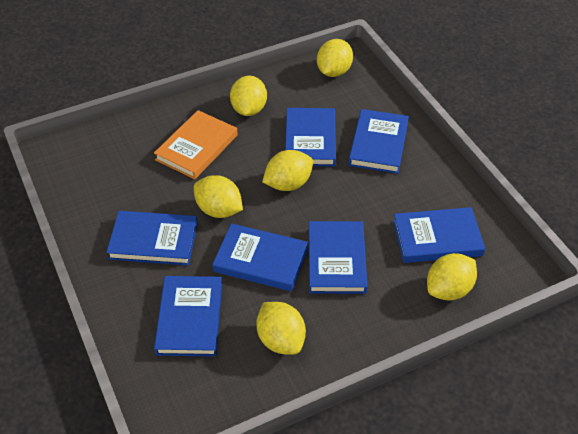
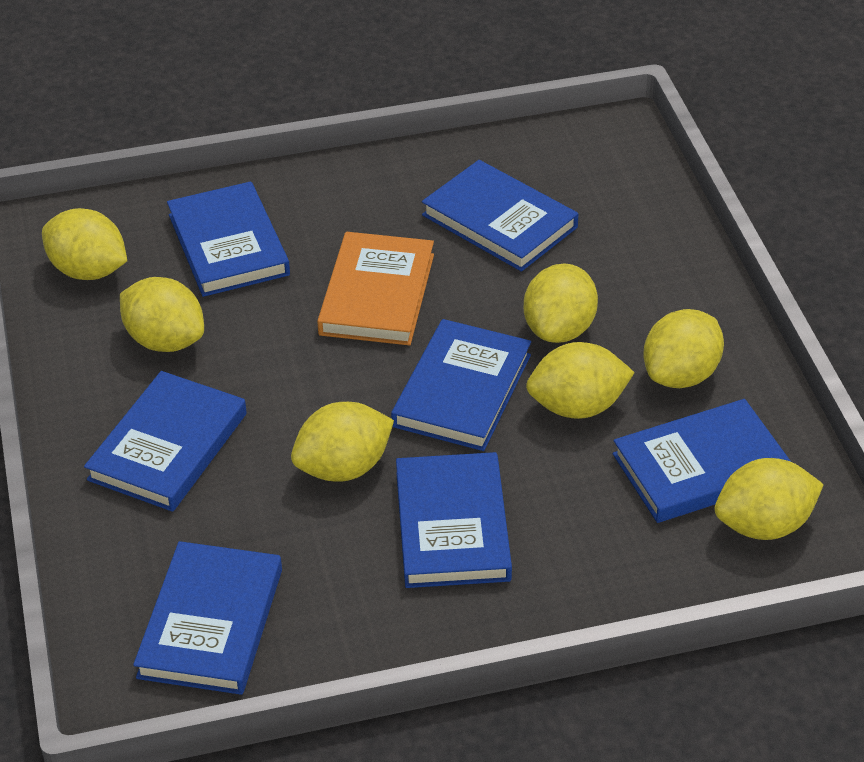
yellow lemon: 6 -> 7

